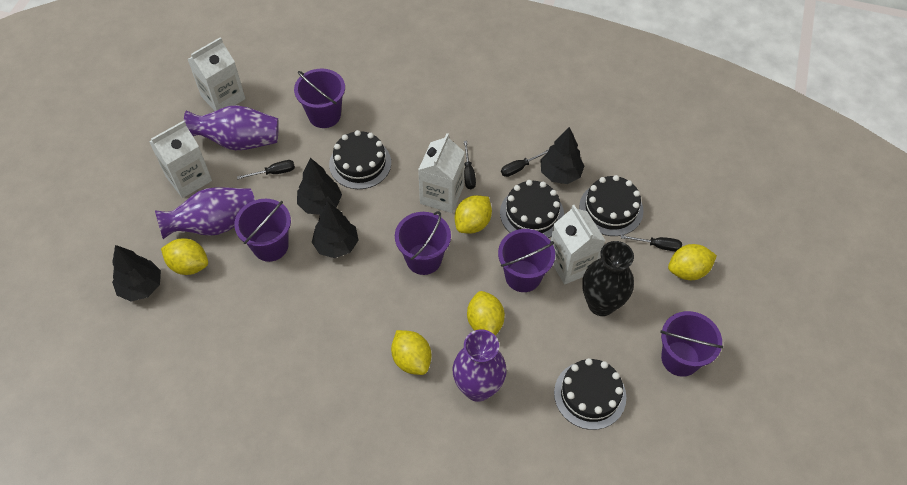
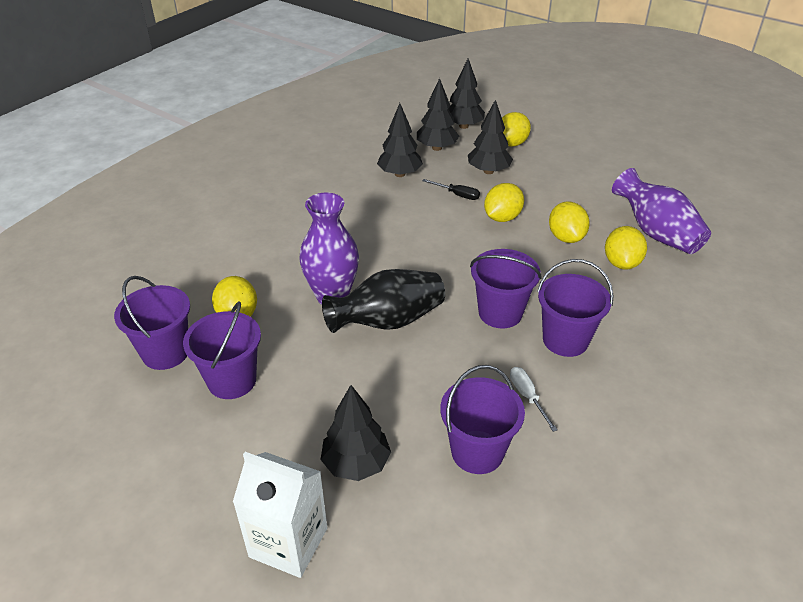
black cake: 4 -> 0
black screwdriver: 4 -> 1
black tree: 4 -> 5
purple vase: 3 -> 2
white carton: 4 -> 1
white screwdriver: 0 -> 1

